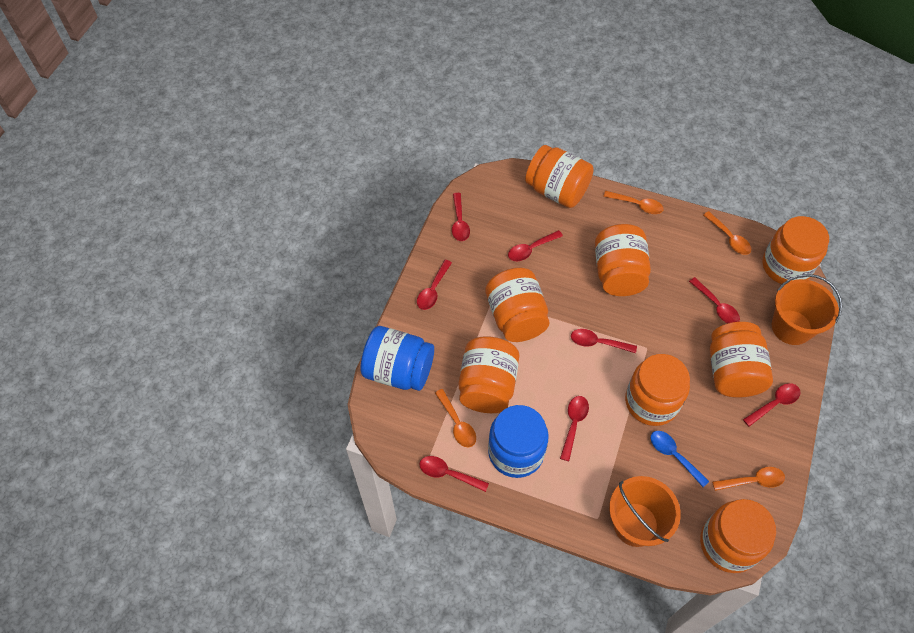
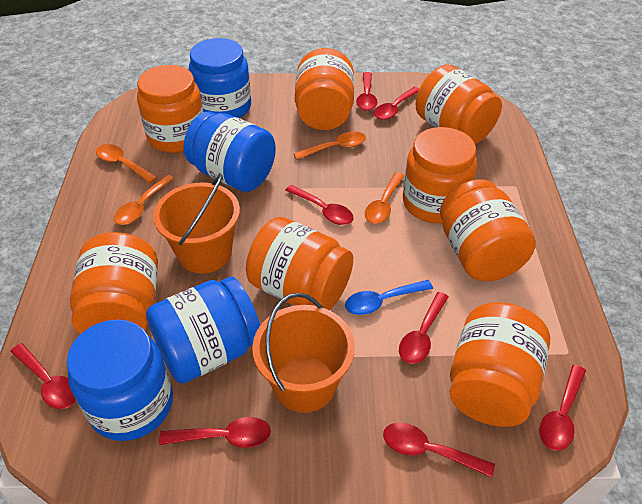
blue jar: 2 -> 4

